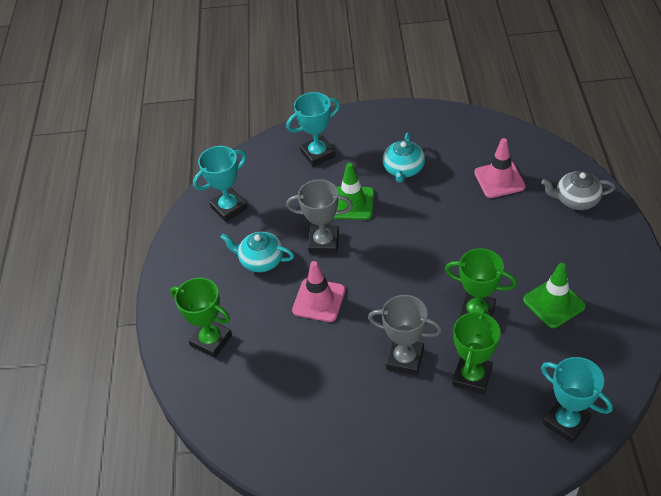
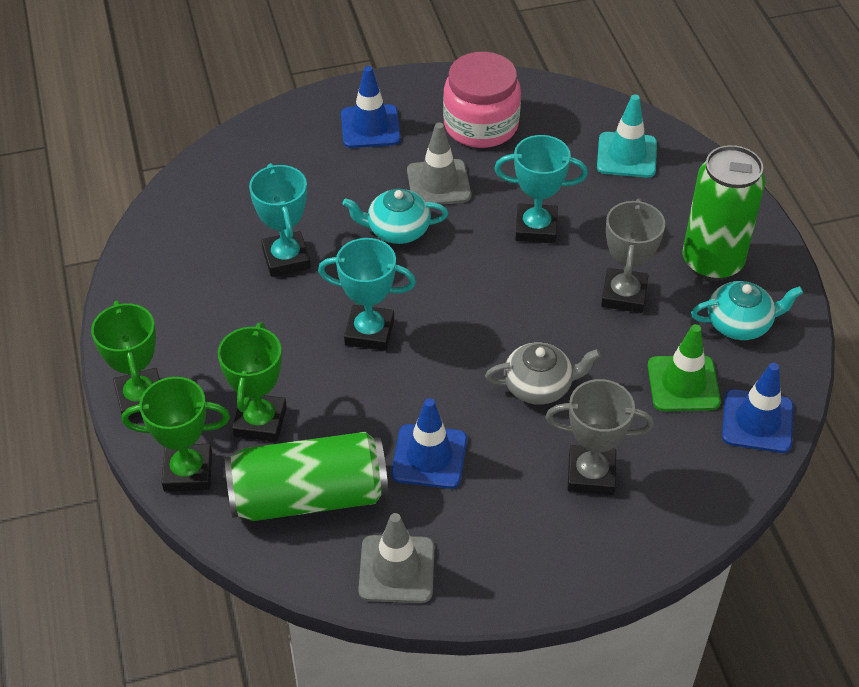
blue traffic cone: 0 -> 3
green can: 0 -> 2
green traffic cone: 2 -> 1
grey traffic cone: 0 -> 2
pink jar: 0 -> 1
pink traffic cone: 2 -> 0
turquoise traffic cone: 0 -> 1

